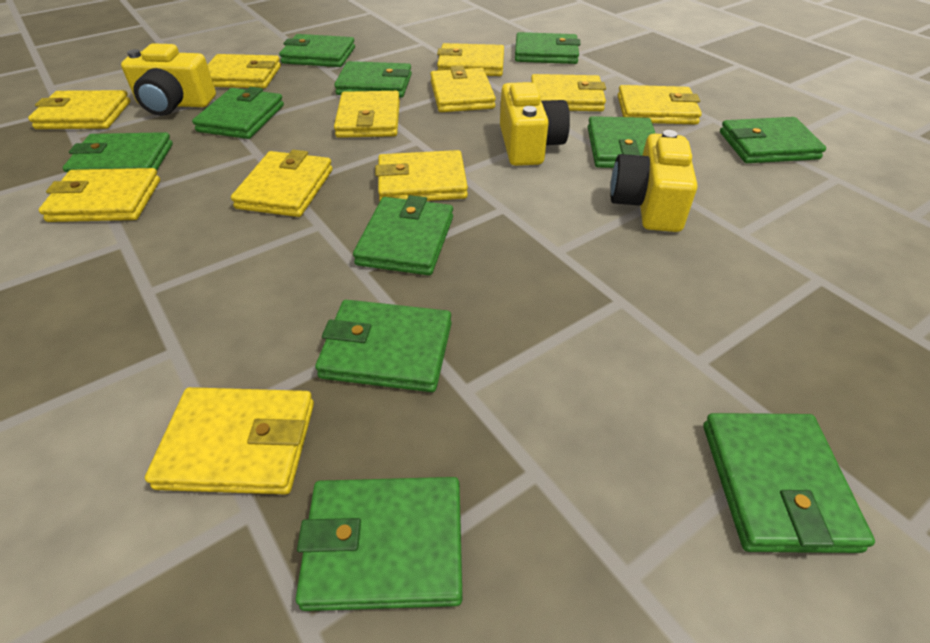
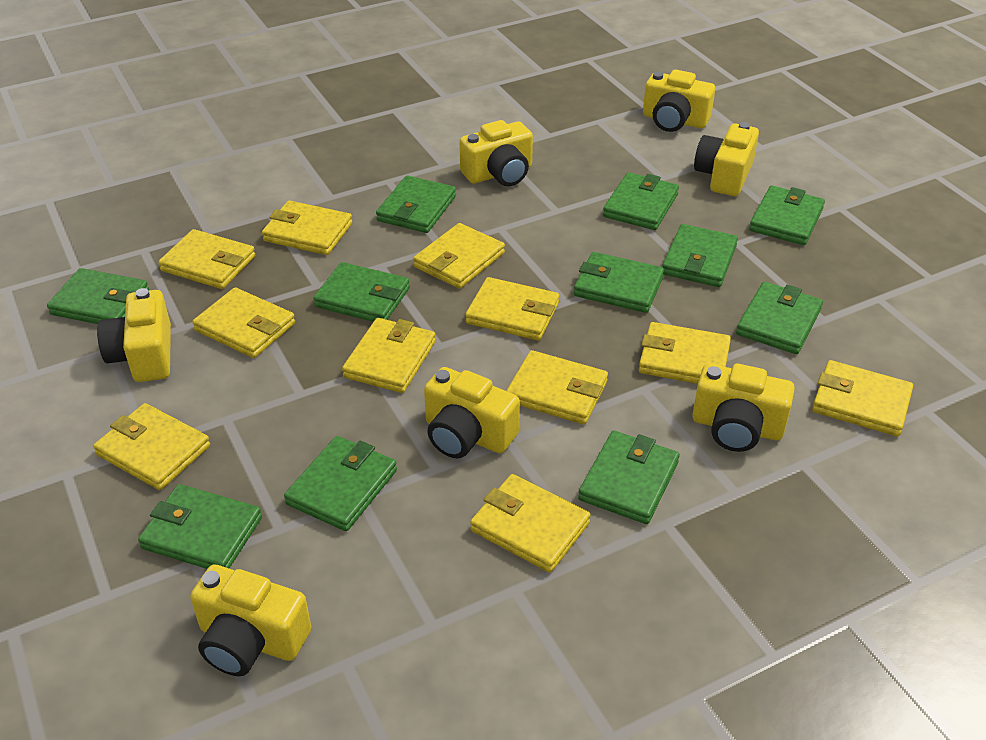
yellow camera: 3 -> 7

